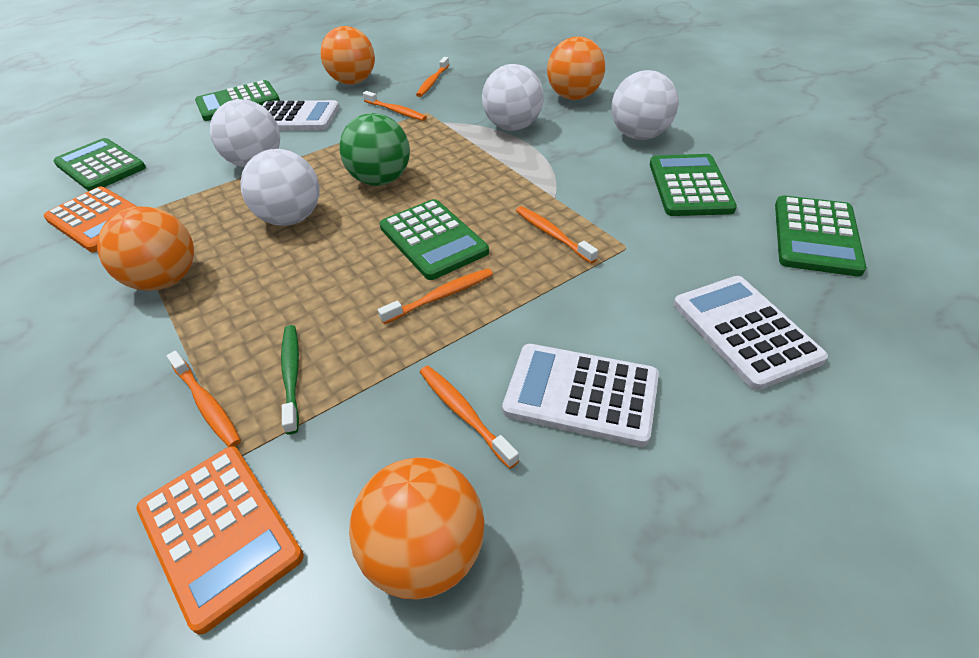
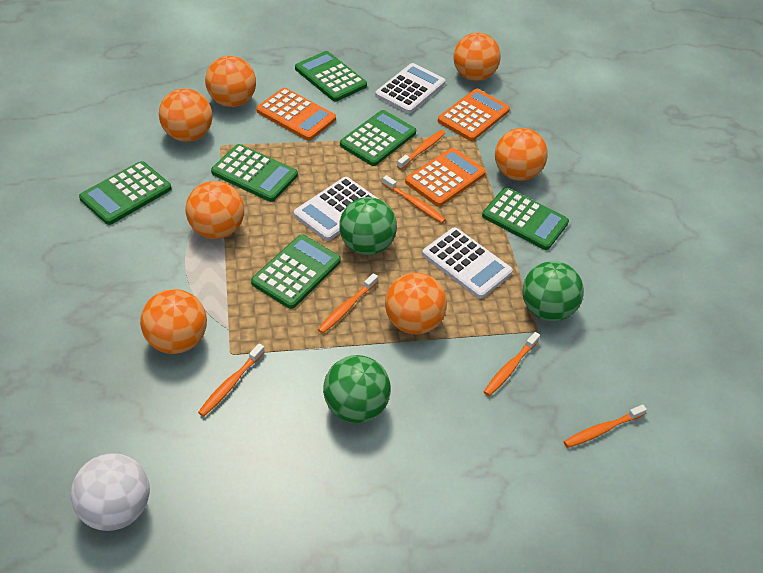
green ball: 1 -> 3
green calculator: 5 -> 6
green toothbrush: 1 -> 0
orange ball: 4 -> 7
orange calculator: 2 -> 3
white ball: 4 -> 1

